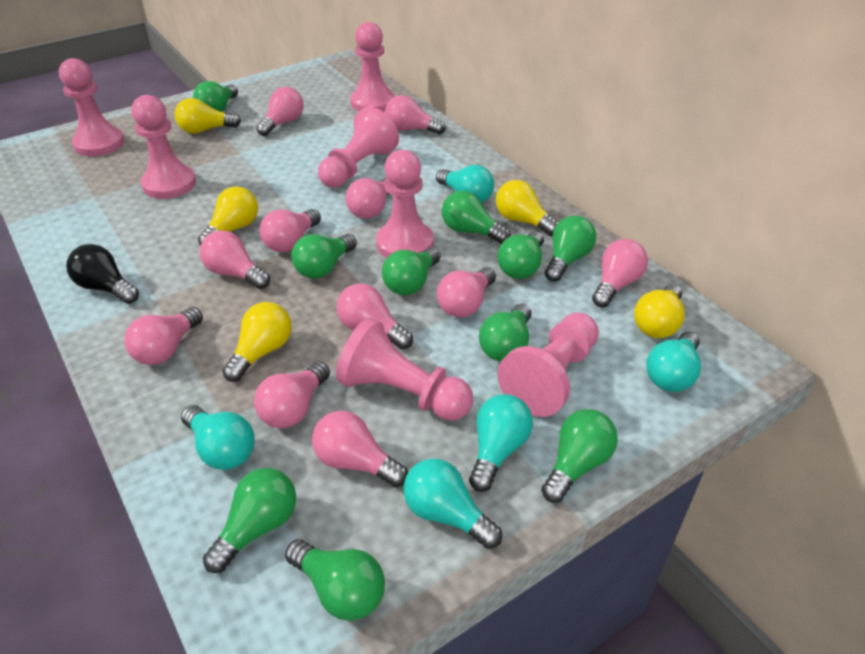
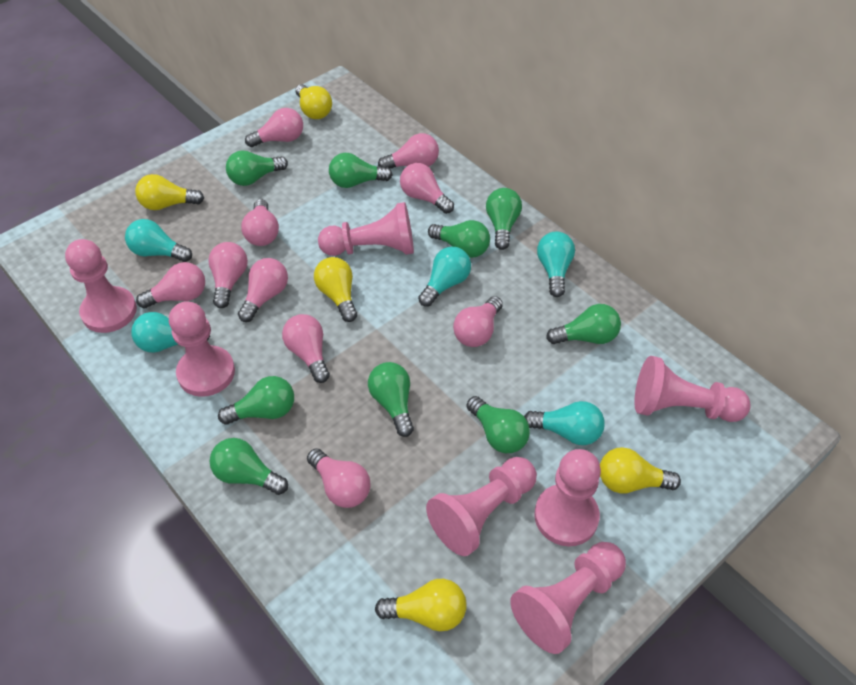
black light bulb: 1 -> 0
green light bulb: 10 -> 9
pink light bulb: 11 -> 10

